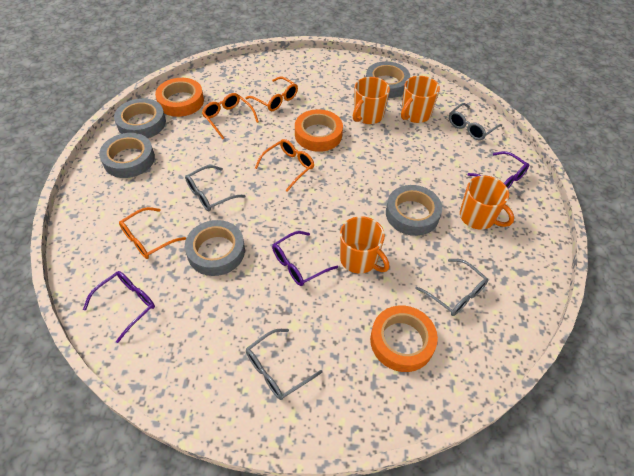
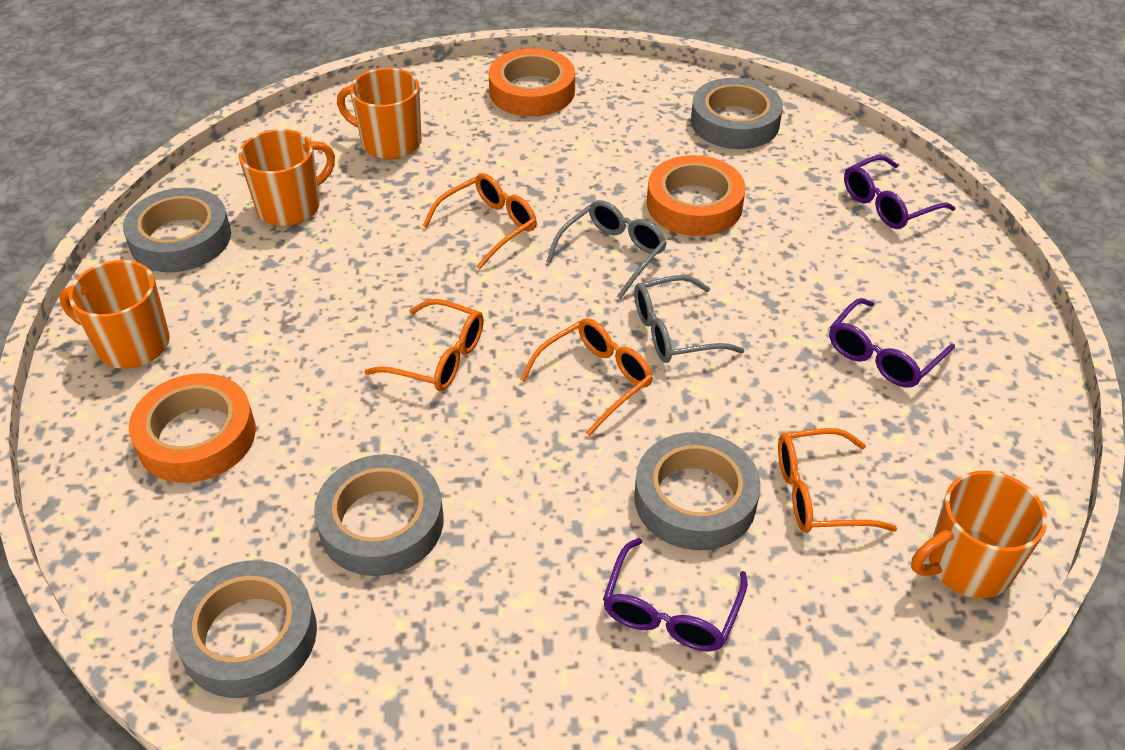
grey glasses: 4 -> 2

